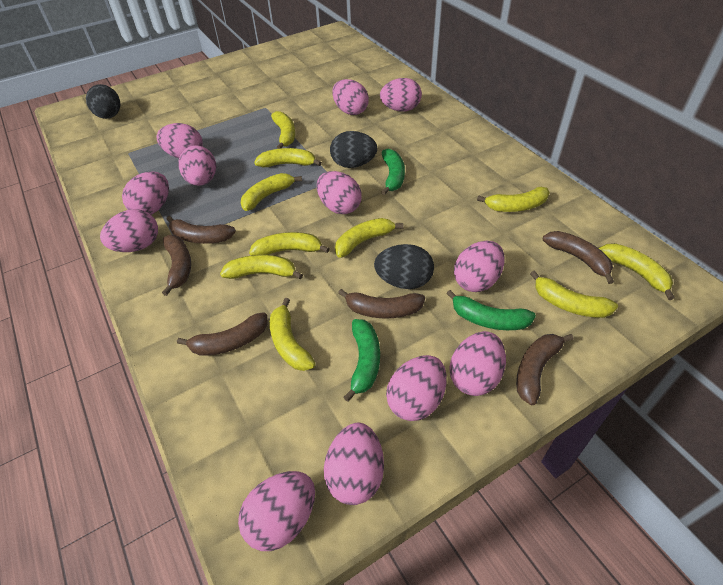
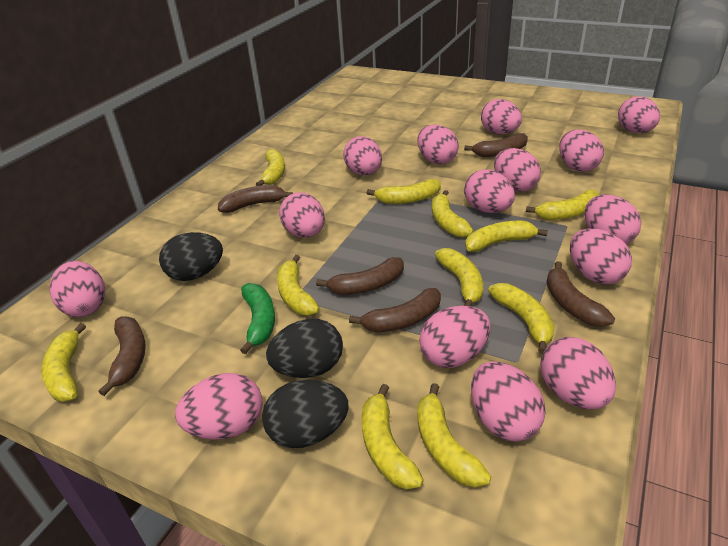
green banana: 3 -> 1
pink egg: 12 -> 15
yellow banana: 10 -> 11

